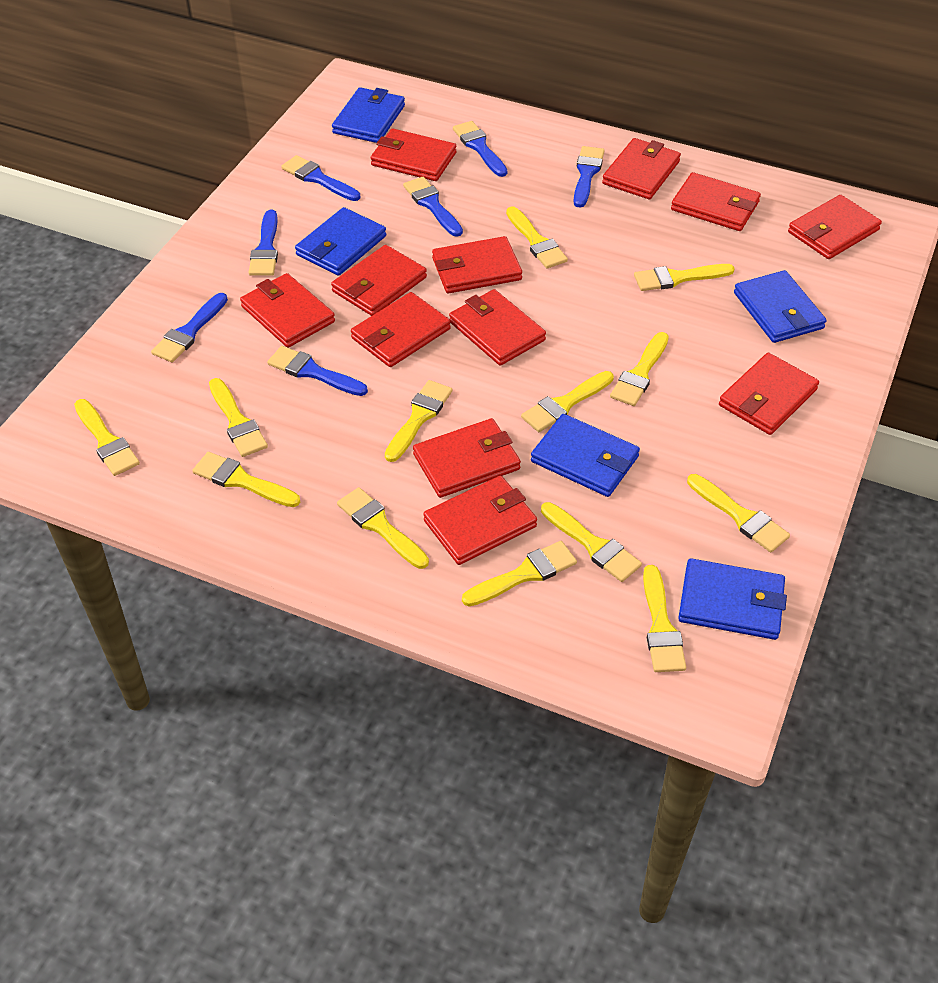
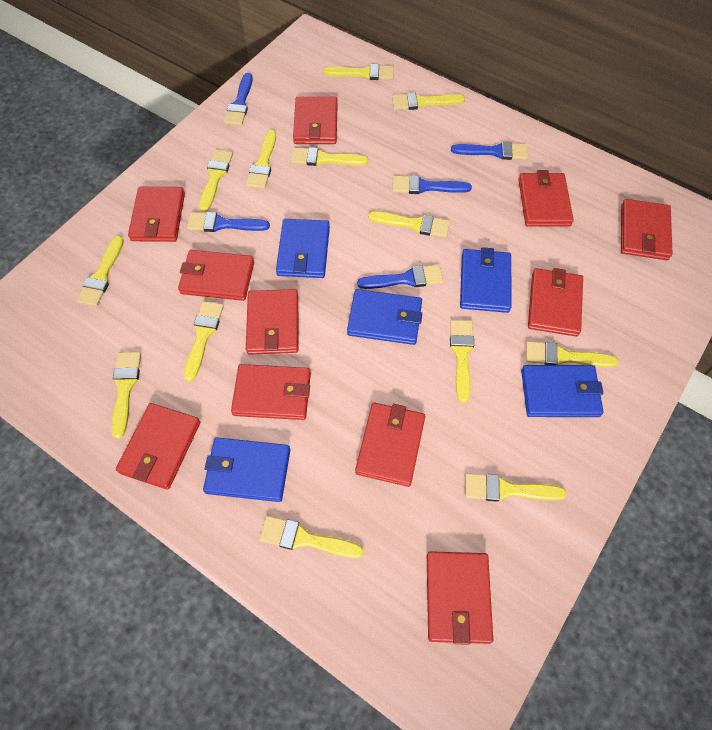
blue brush: 7 -> 5
red wallet: 12 -> 11

